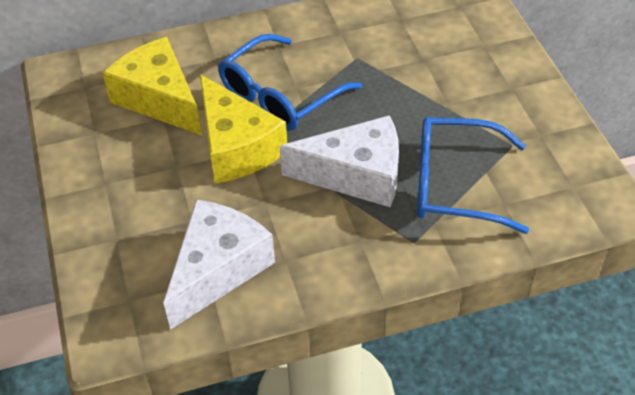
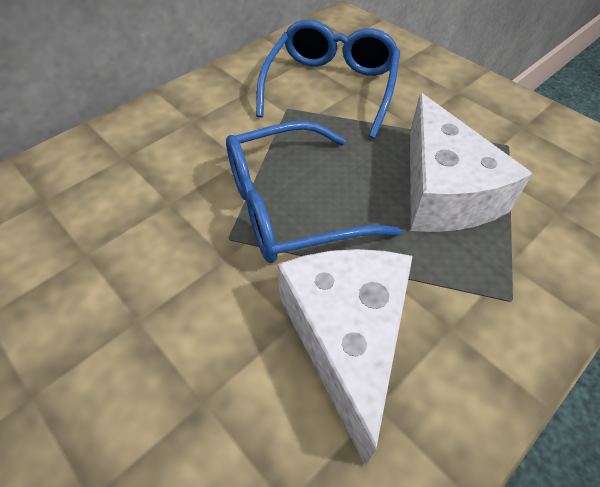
yellow cheese: 2 -> 0

